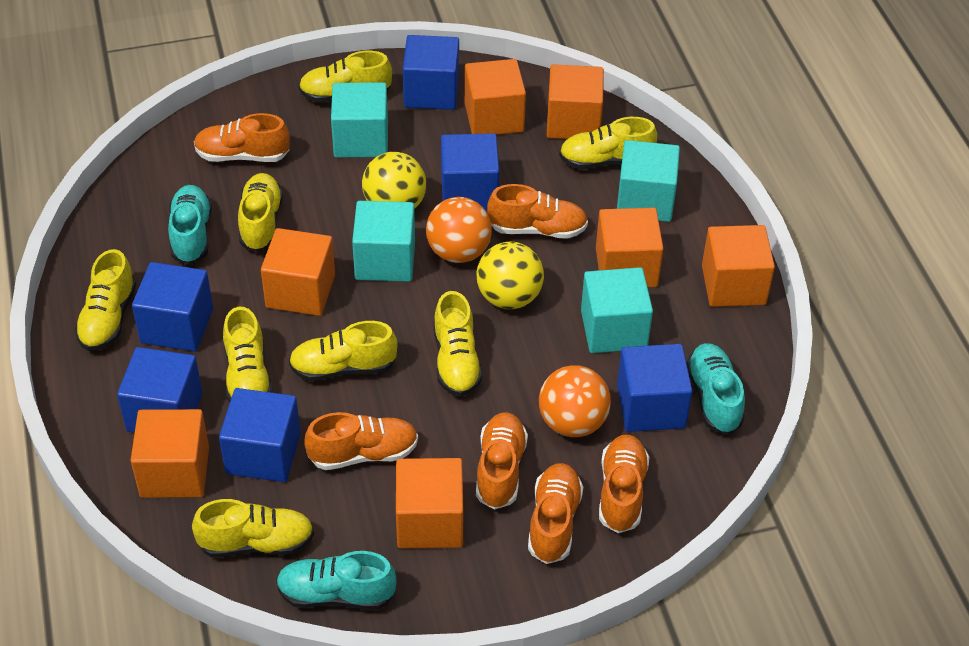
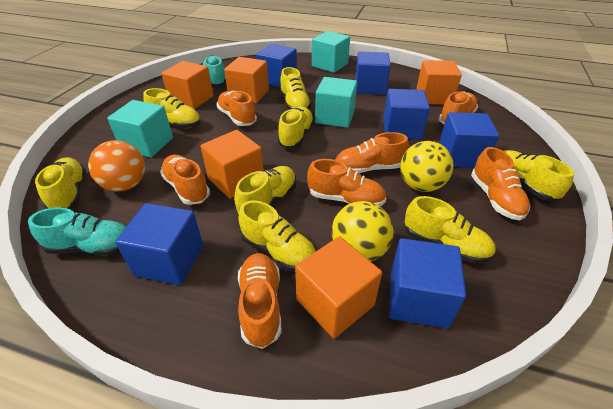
orange ball: 2 -> 1
orange cube: 7 -> 5
orange shoe: 6 -> 7
turquoise cube: 4 -> 3
turquoise shoe: 3 -> 2

